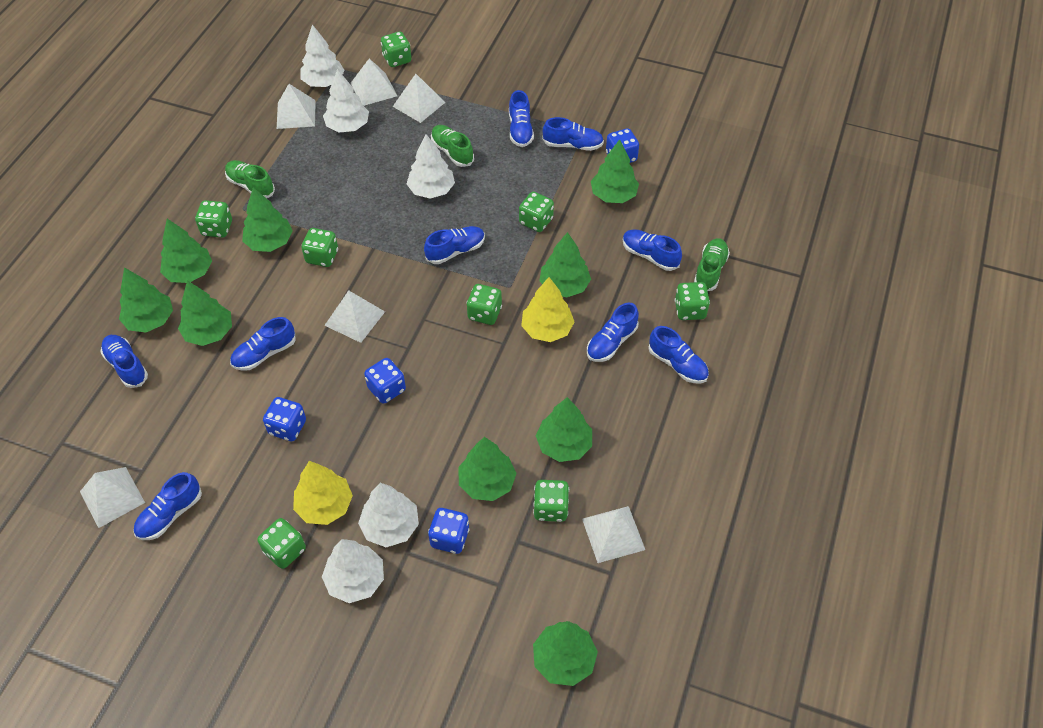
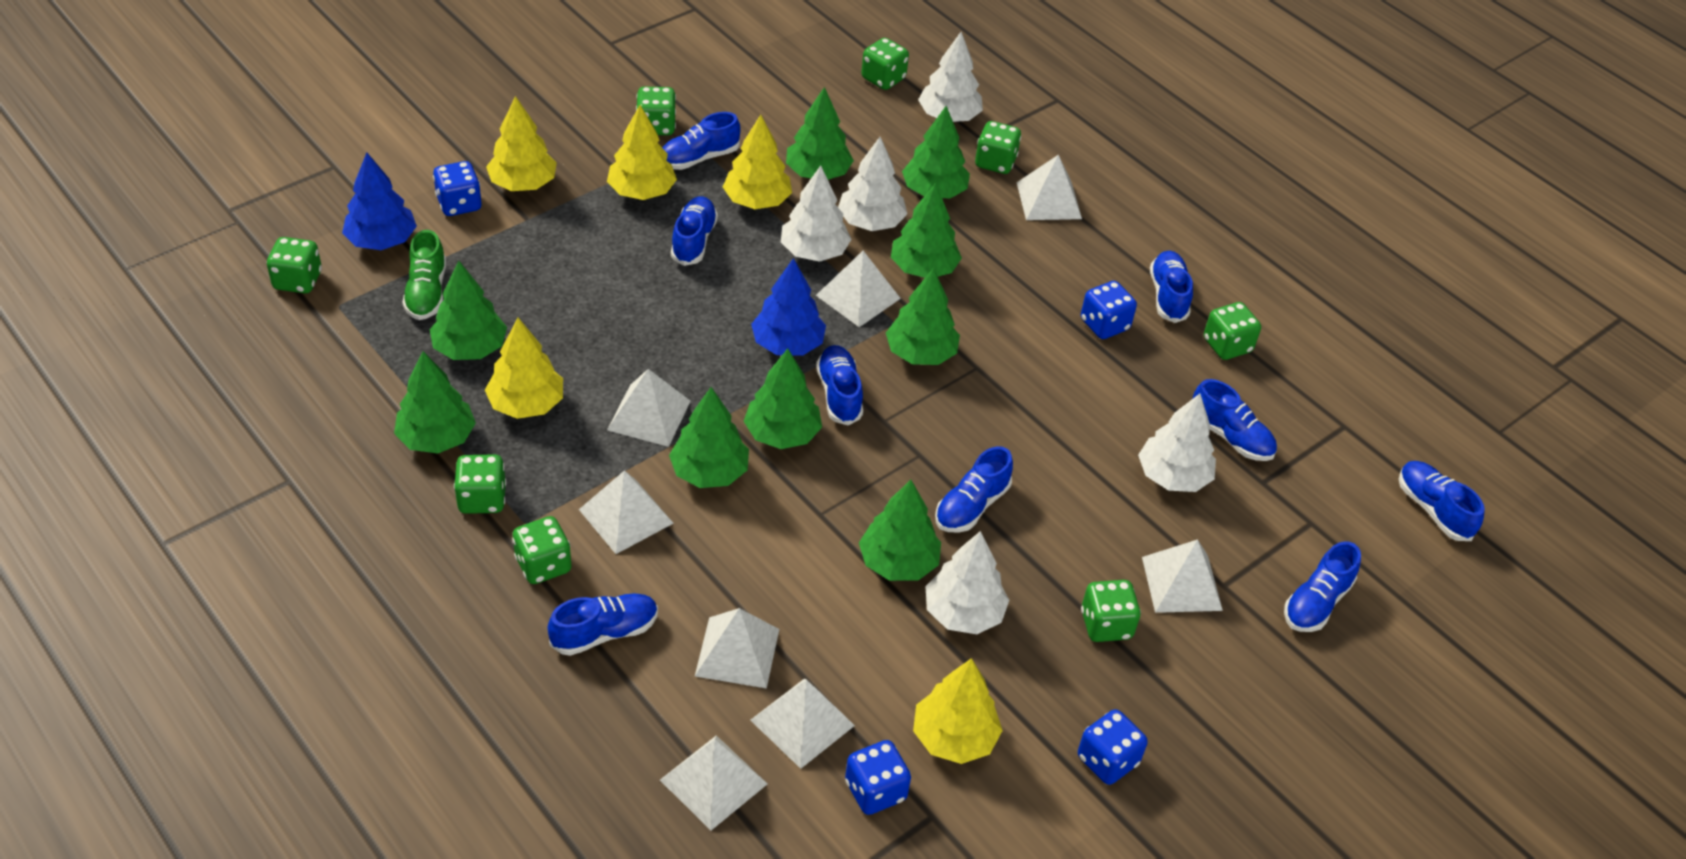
blue tree: 0 -> 2
green shoe: 3 -> 1
white pyramid: 6 -> 8
yellow tree: 2 -> 5

